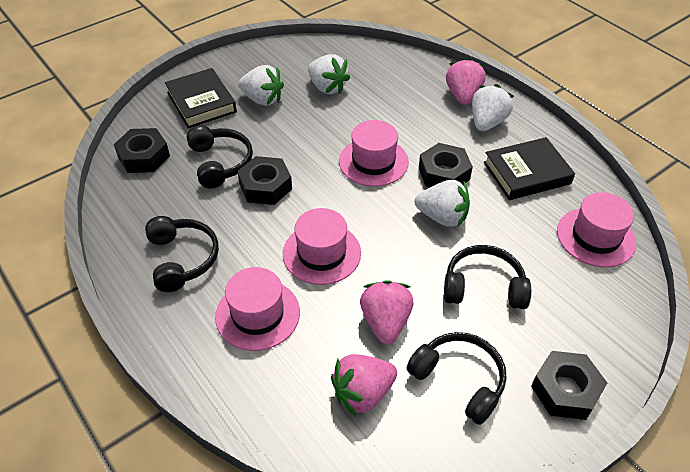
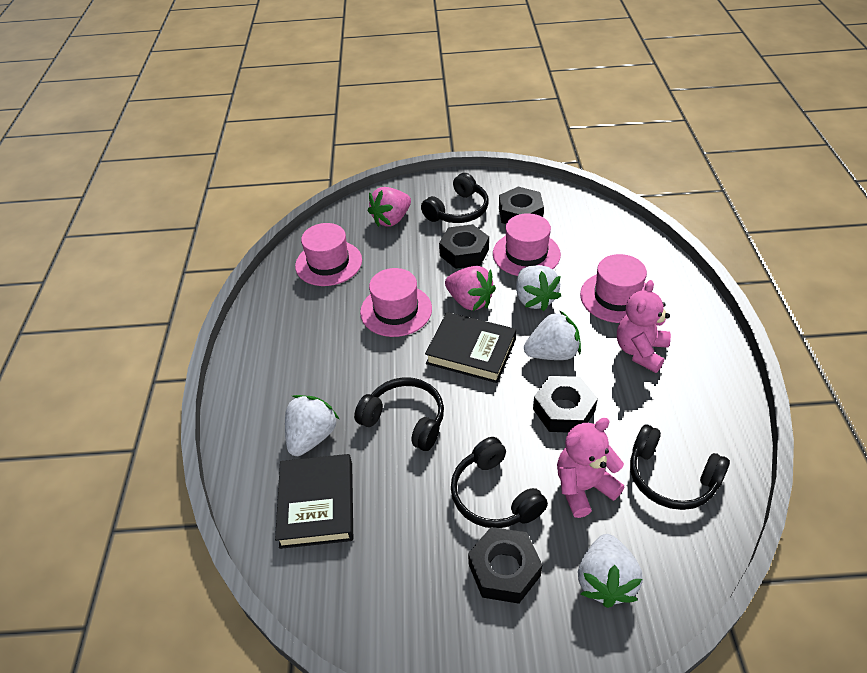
pink strawberry: 3 -> 2
pink teddy bear: 0 -> 2

